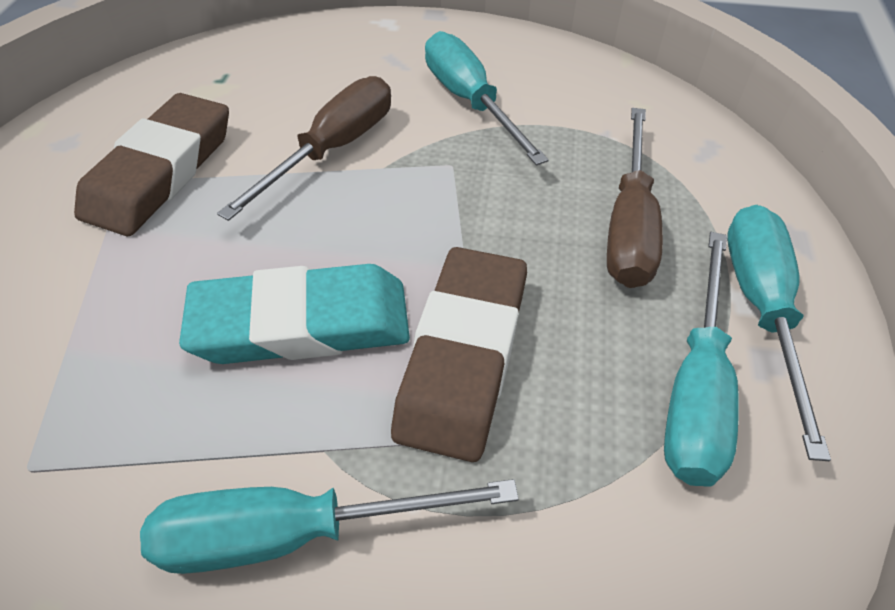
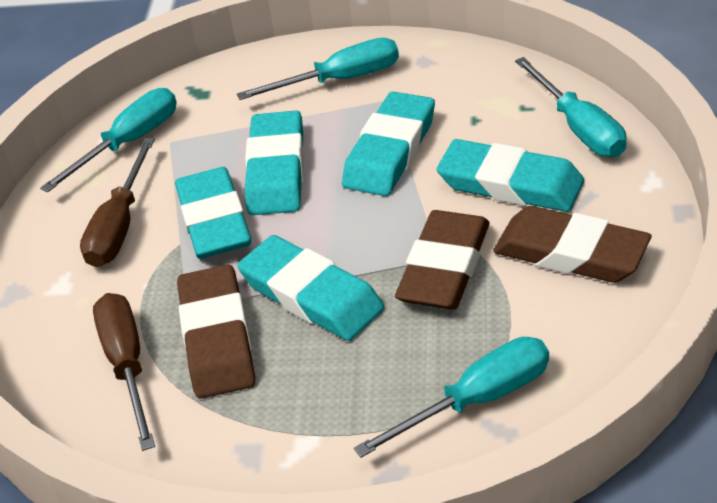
brown eraser: 2 -> 3
turquoise eraser: 1 -> 5

